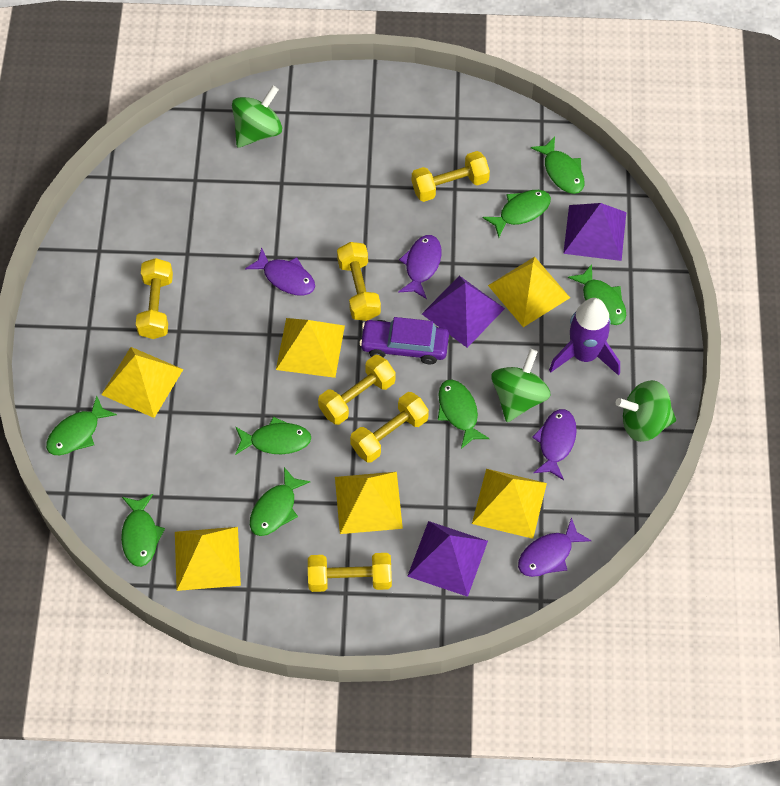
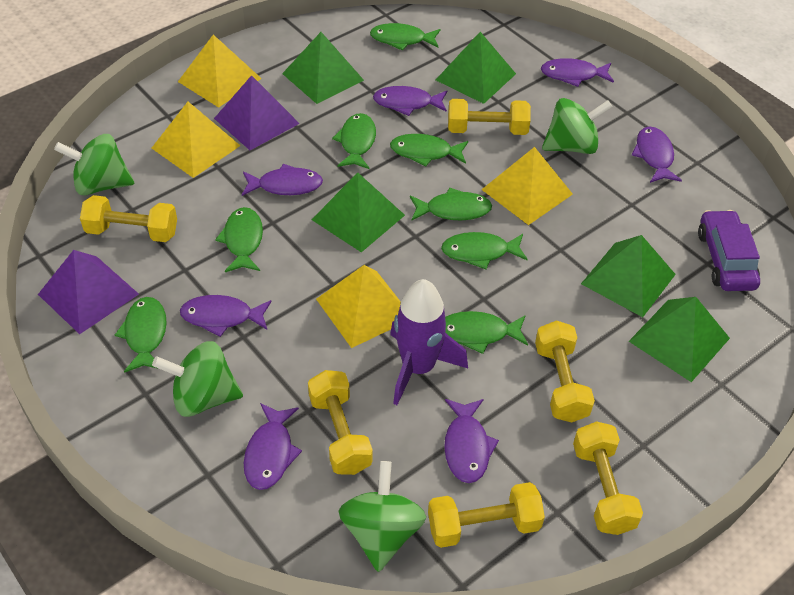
green pyramid: 0 -> 5
green spinning top: 3 -> 4
purple fish: 4 -> 7
purple pyramid: 3 -> 2
yellow pyramid: 6 -> 4

